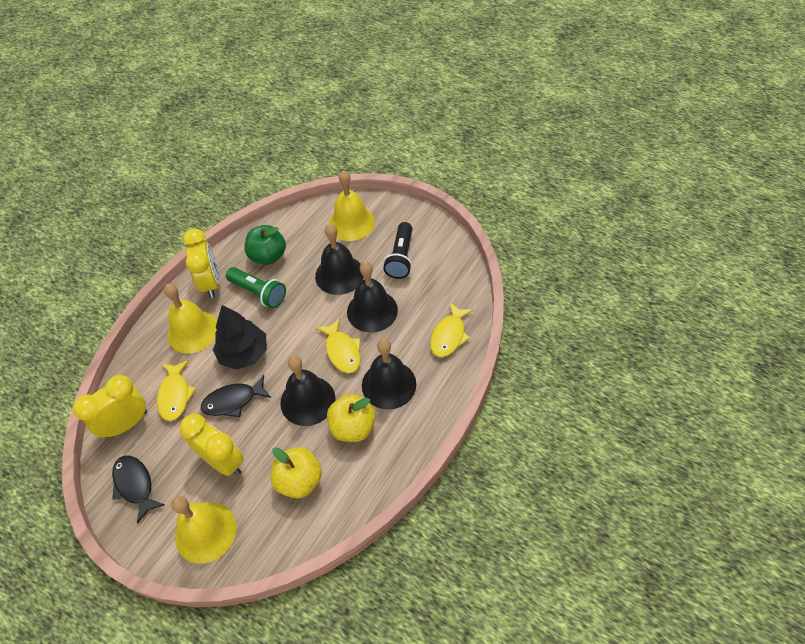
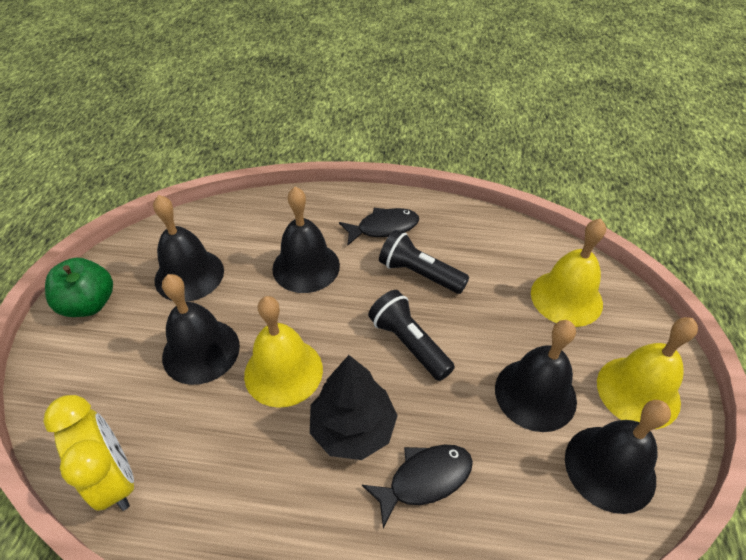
black bell: 4 -> 5
black flashlight: 1 -> 2
green flashlight: 1 -> 0
yellow apple: 2 -> 0
yellow clock: 3 -> 1
yellow fish: 3 -> 0

